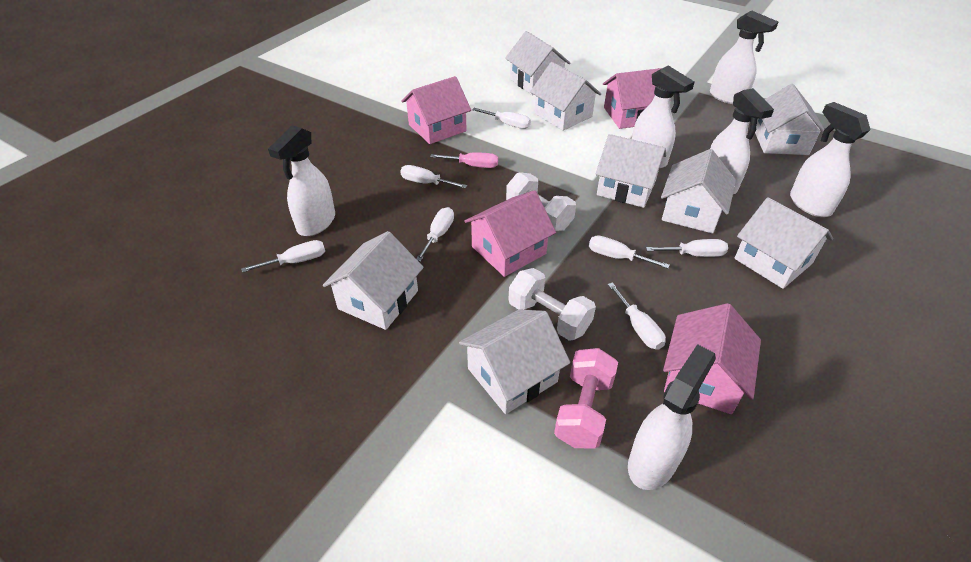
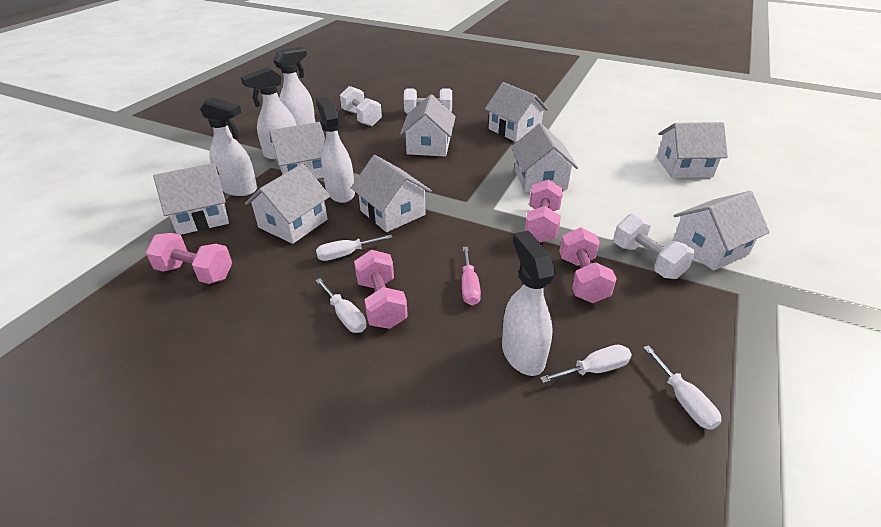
pink dumbbell: 1 -> 4
pink house: 4 -> 0
white dumbbell: 2 -> 3
white house: 8 -> 9
white screwdriver: 7 -> 4
white spray bottle: 6 -> 5

